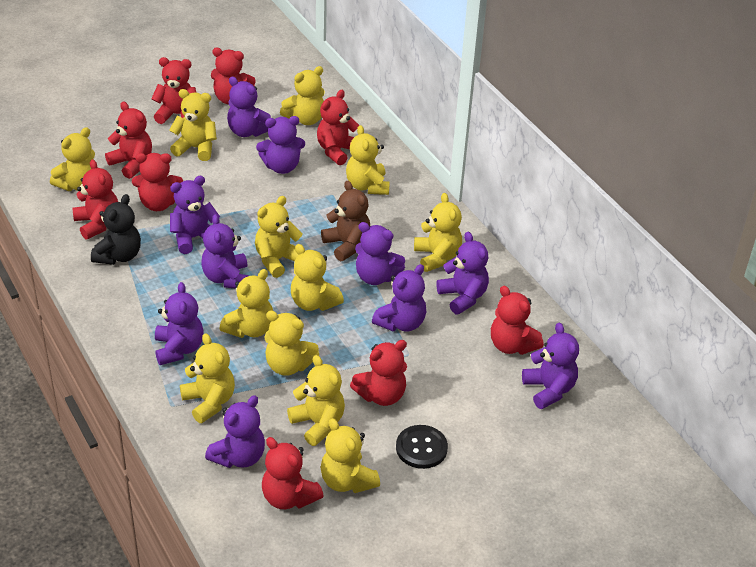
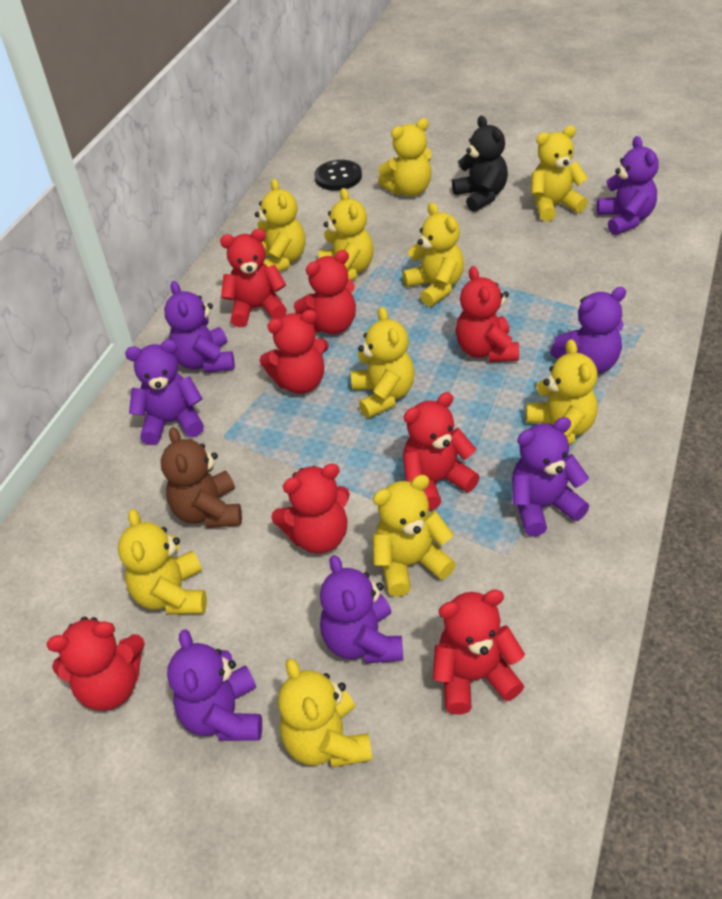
purple teddy bear: 10 -> 7
red teddy bear: 9 -> 8
yellow teddy bear: 12 -> 10

